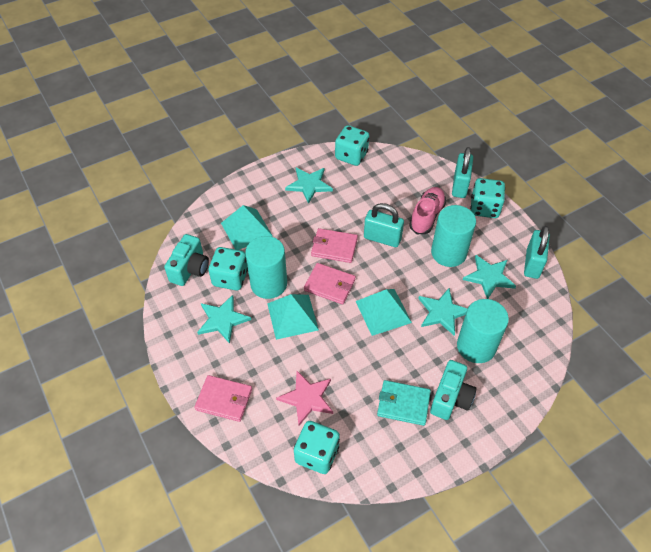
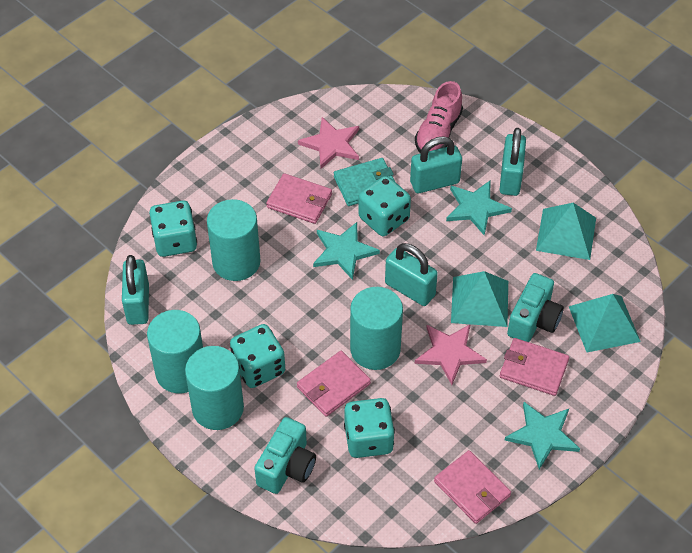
pink star: 1 -> 2
pink wallet: 3 -> 4
turquoise cylinder: 3 -> 4
turquoise padlock: 3 -> 4
turquoise star: 4 -> 3

